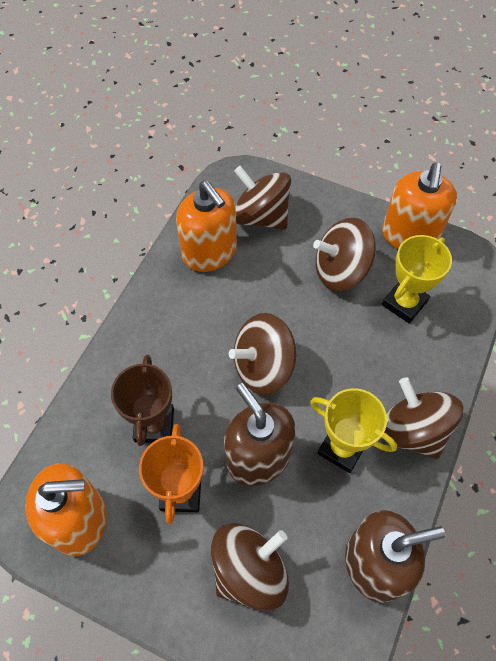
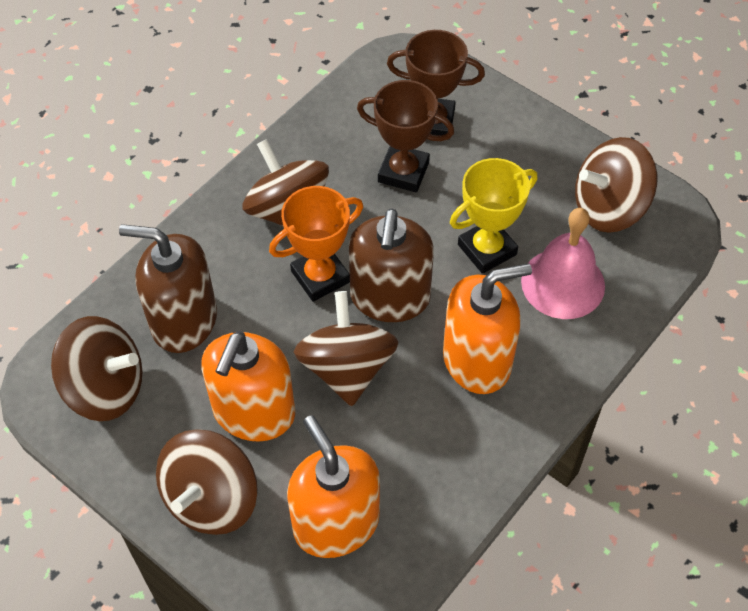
brown trophy: 1 -> 2
pink bell: 0 -> 1
yellow trophy: 2 -> 1

